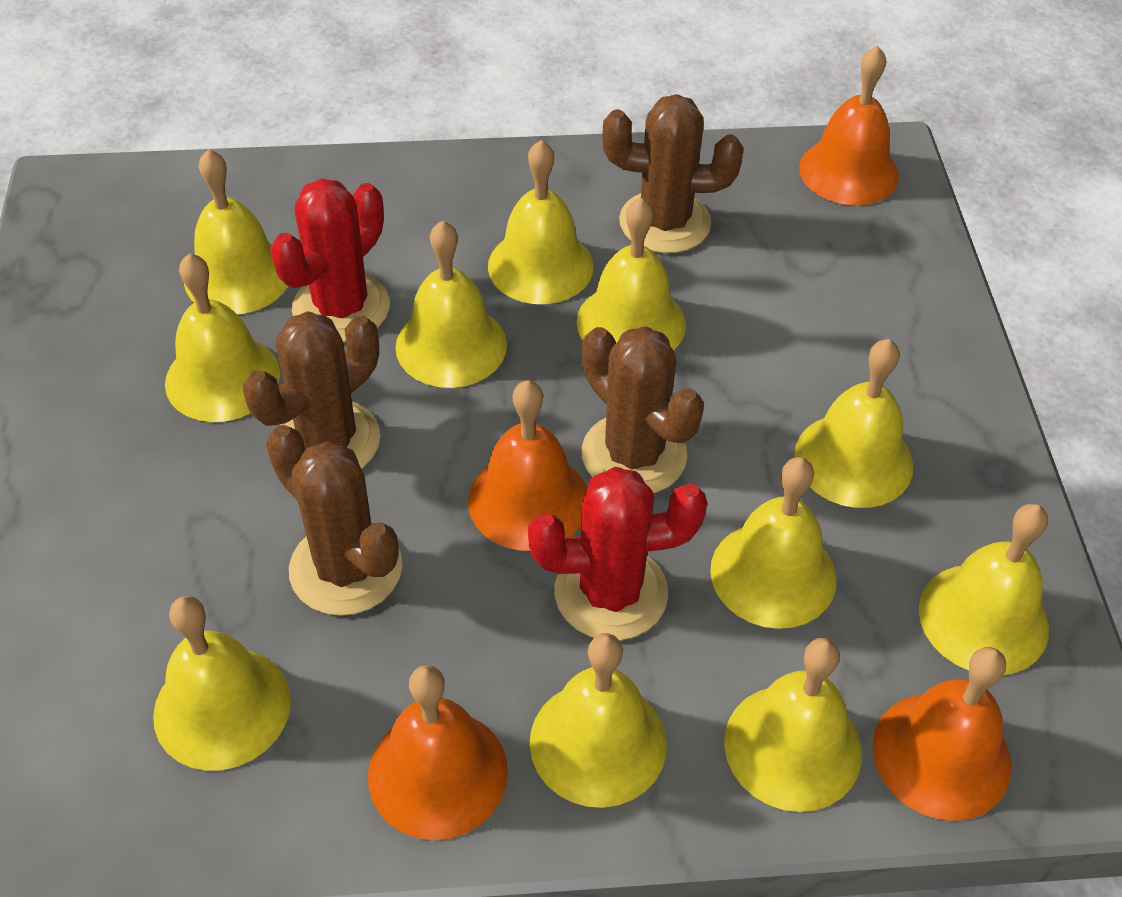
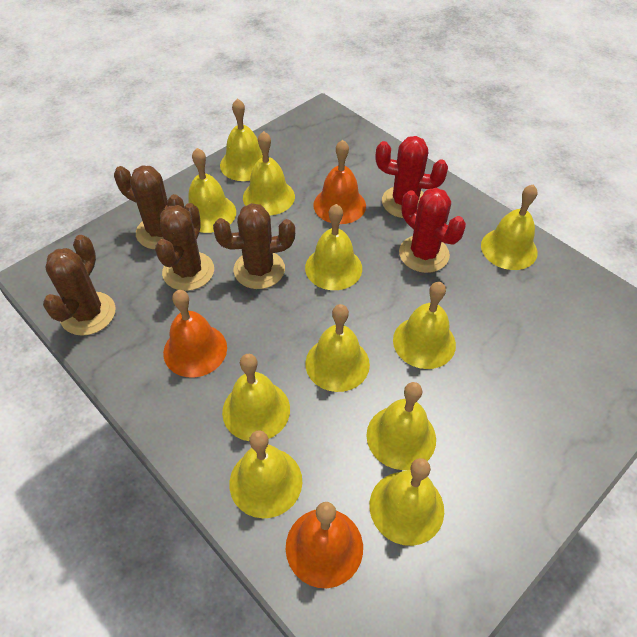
orange bell: 4 -> 3

